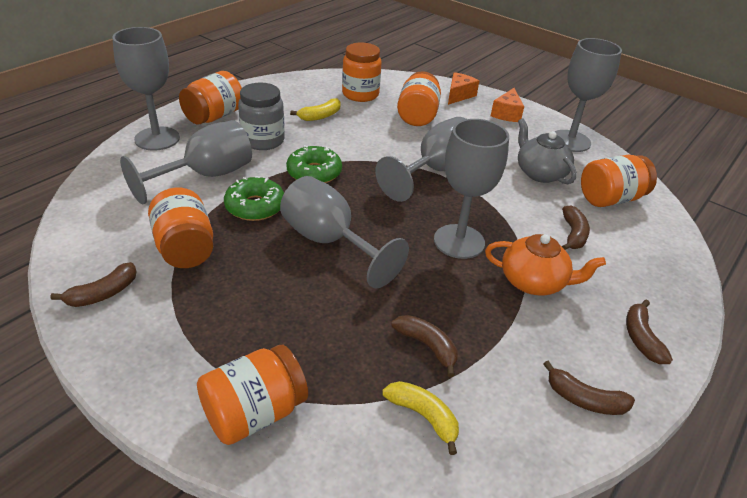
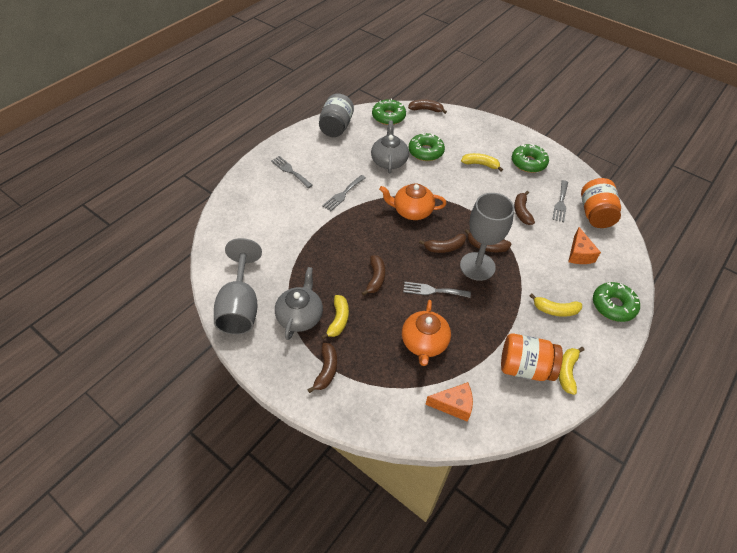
brown banana: 5 -> 6
green donut: 2 -> 4
grey fork: 0 -> 4
grey goblet: 6 -> 2
grey teapot: 1 -> 2
orange jar: 6 -> 2
orange teapot: 1 -> 2
yellow banana: 2 -> 4

